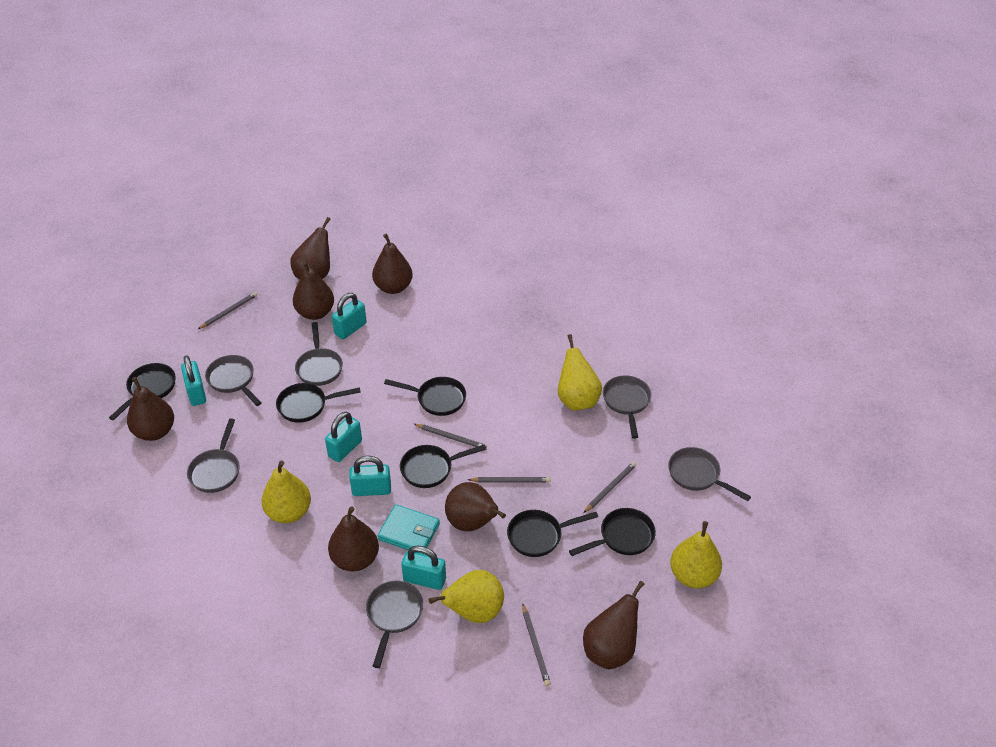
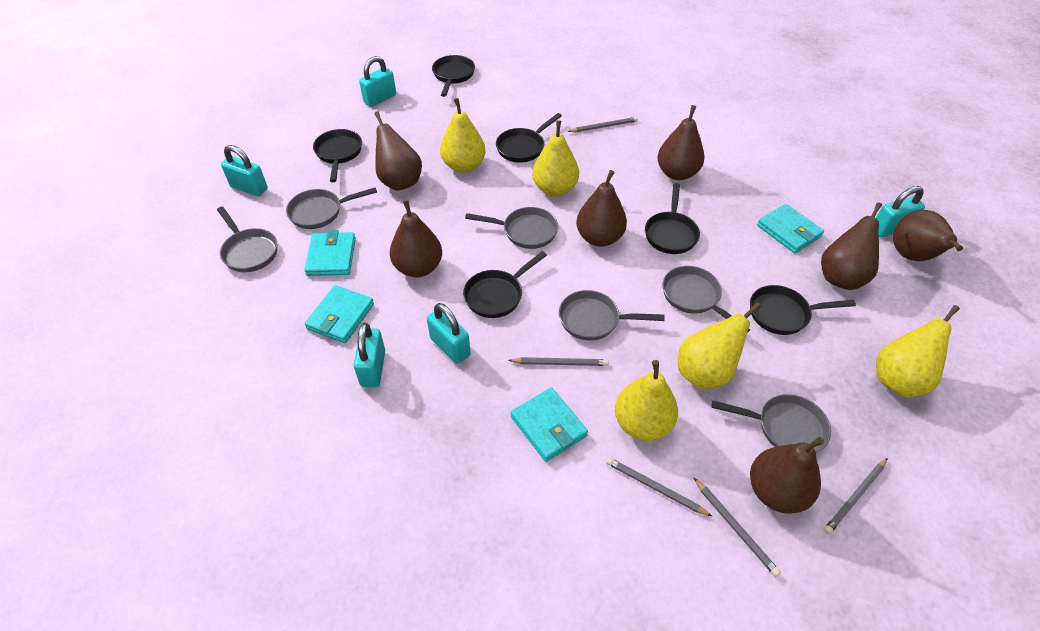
turquoise wallet: 1 -> 4
yellow pear: 4 -> 5

